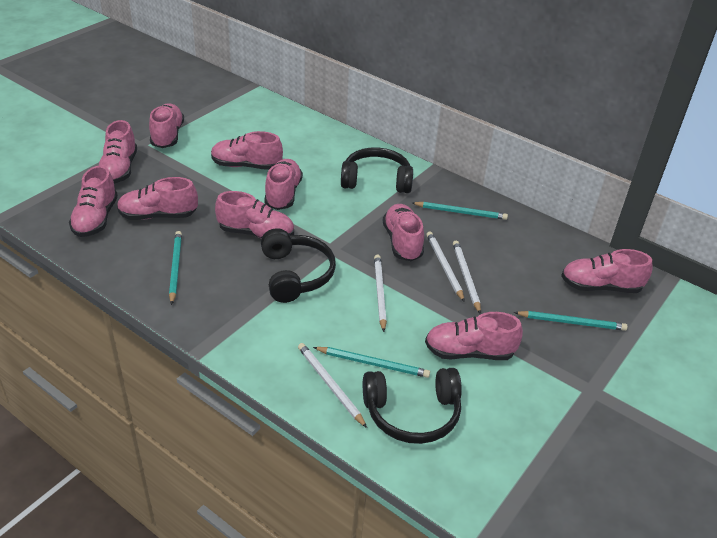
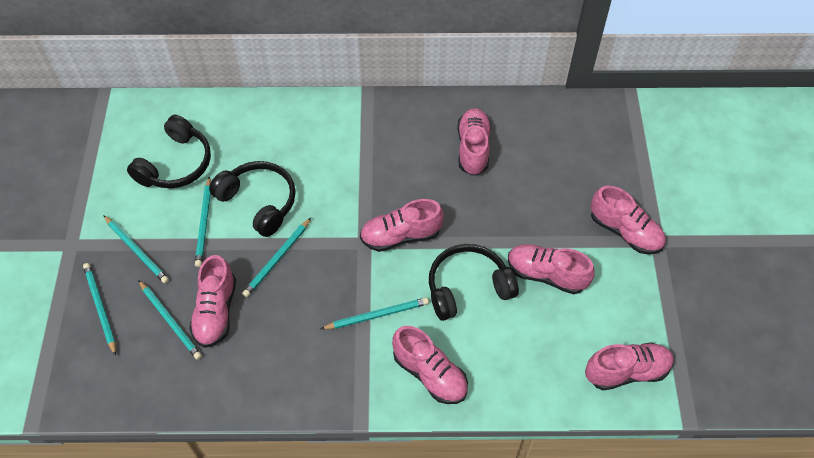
pink shoe: 10 -> 7
turquoise pencil: 4 -> 6
white pencil: 4 -> 0

